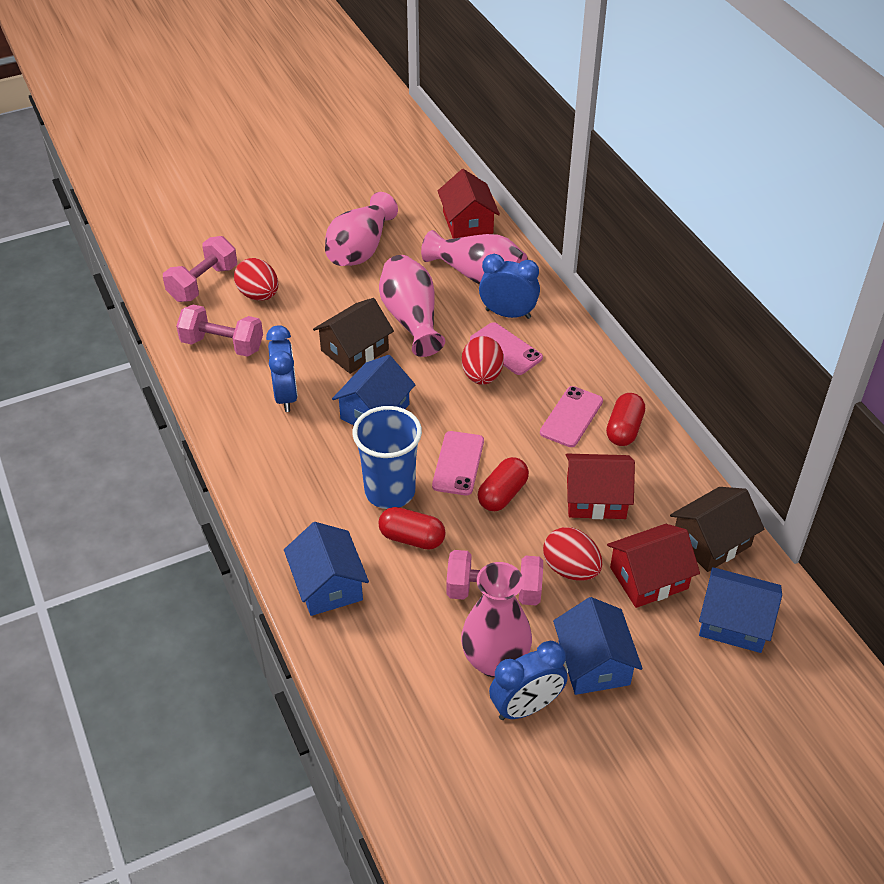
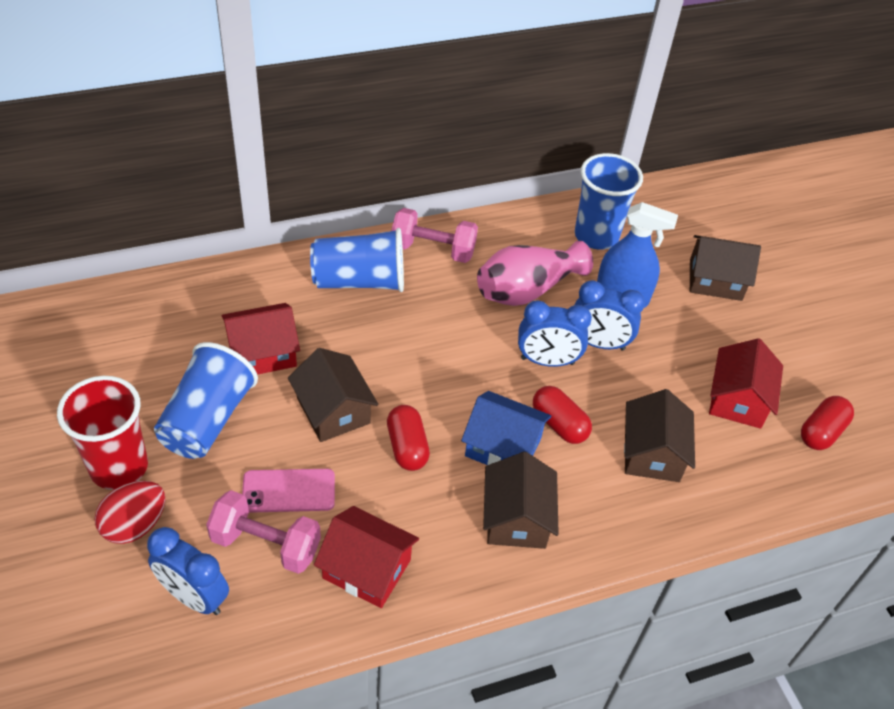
blue cup: 1 -> 3
blue house: 4 -> 1
blue spray bottle: 0 -> 1
brown house: 2 -> 4
pink dumbbell: 3 -> 2
pink phone: 3 -> 1
pink vase: 4 -> 1
red cup: 0 -> 1
red egg: 3 -> 1

